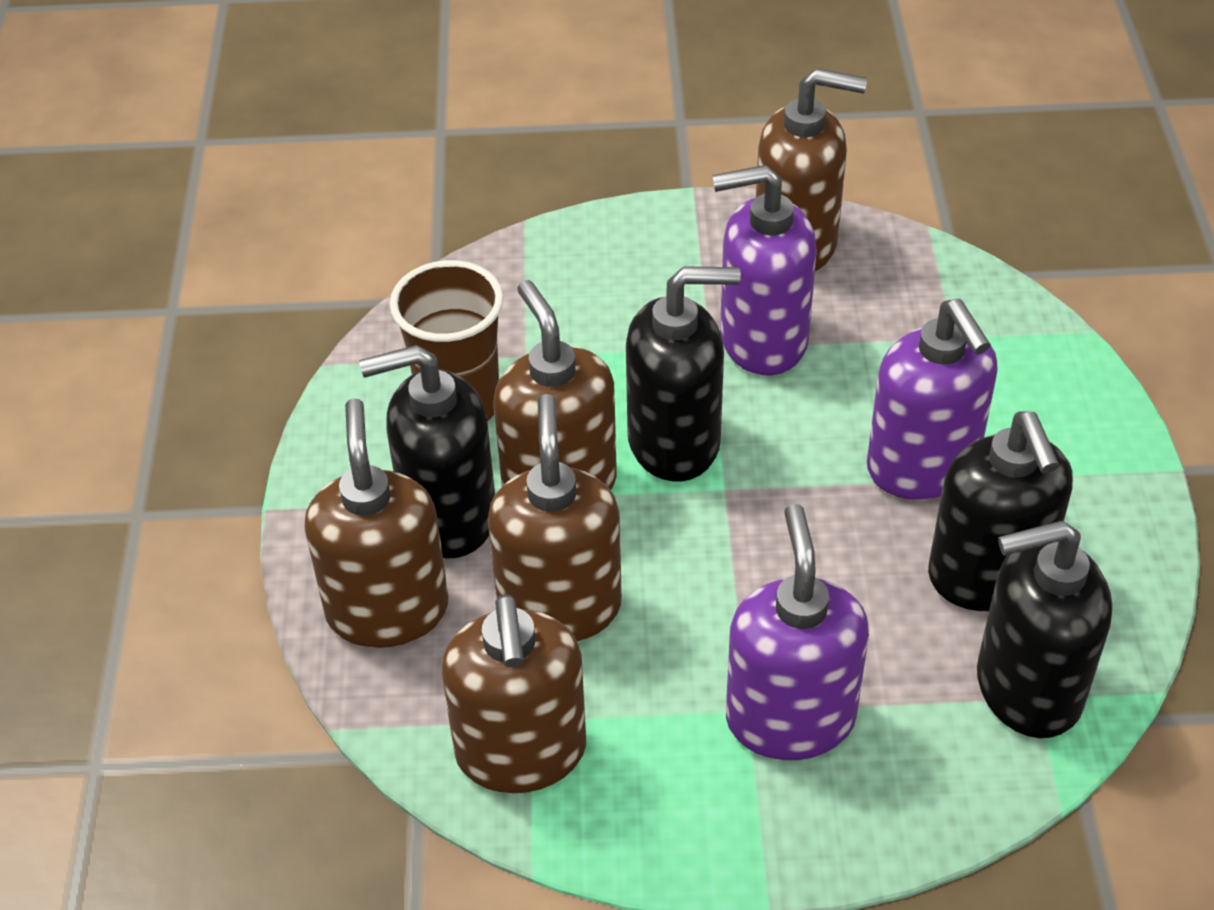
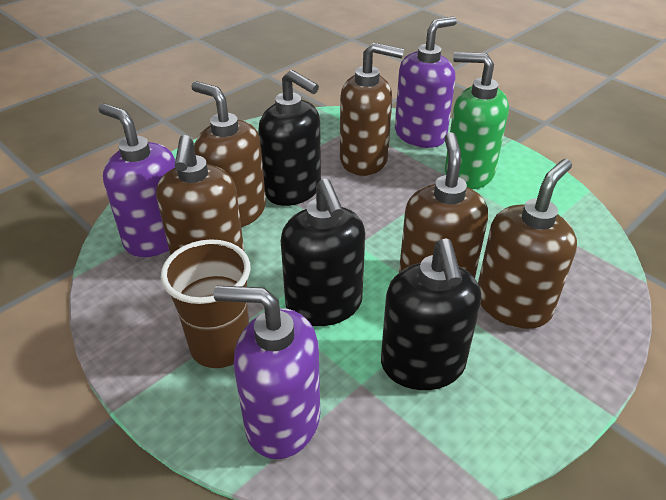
black soap dispenser: 4 -> 3
green soap dispenser: 0 -> 1

